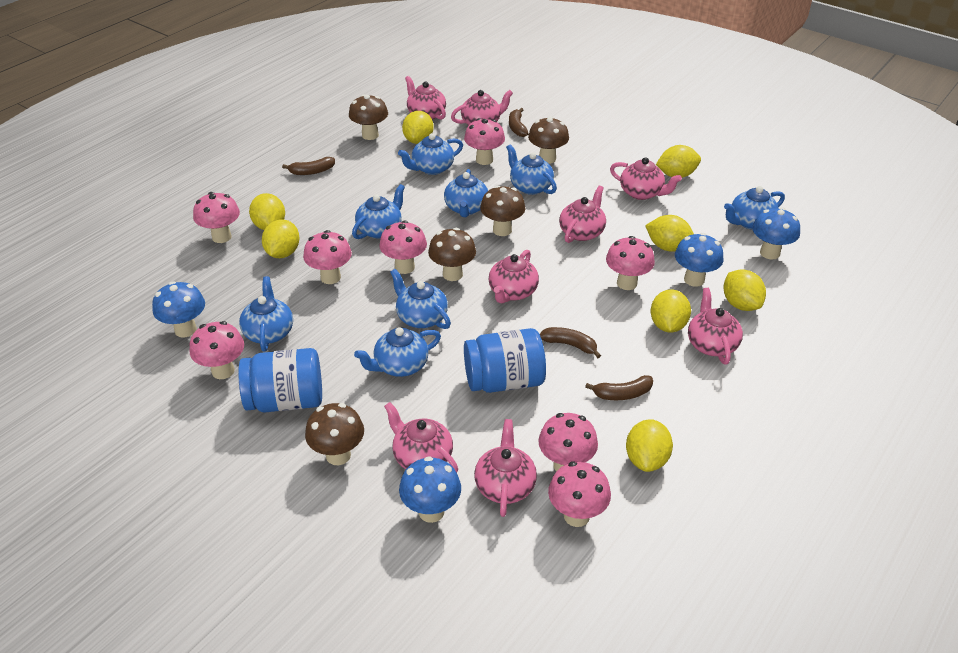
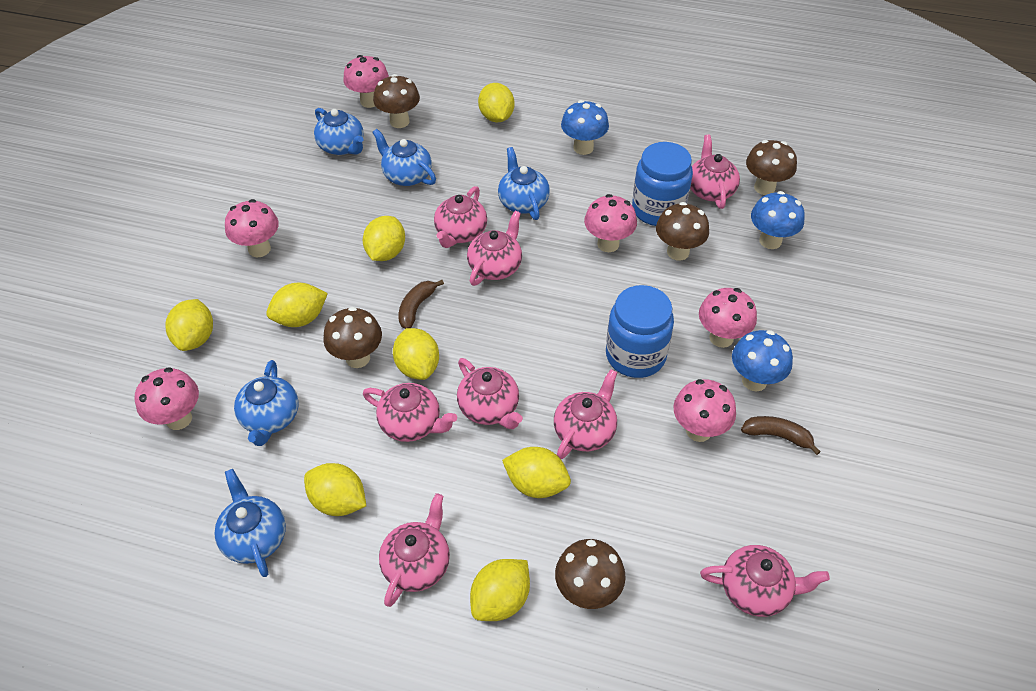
blue mushroom: 4 -> 3
blue teapot: 8 -> 5
brown banana: 4 -> 2
pink mushroom: 8 -> 6

